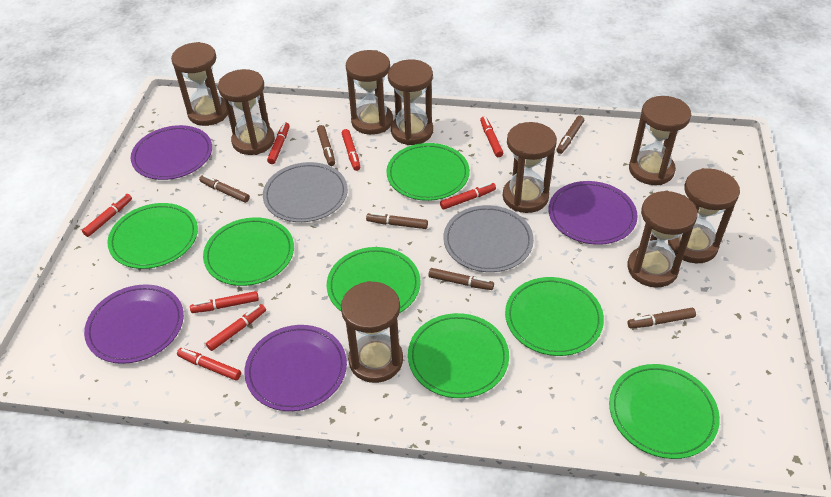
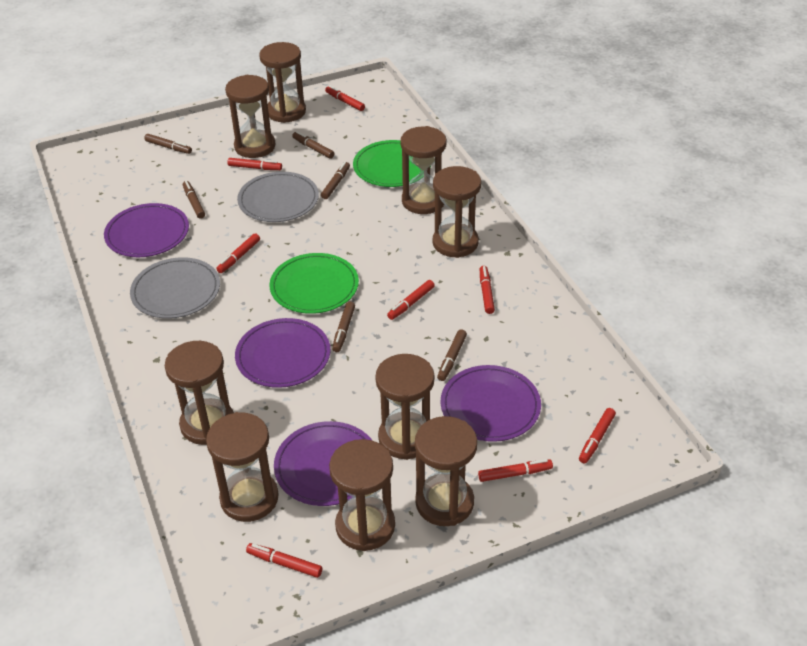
green plate: 7 -> 2

